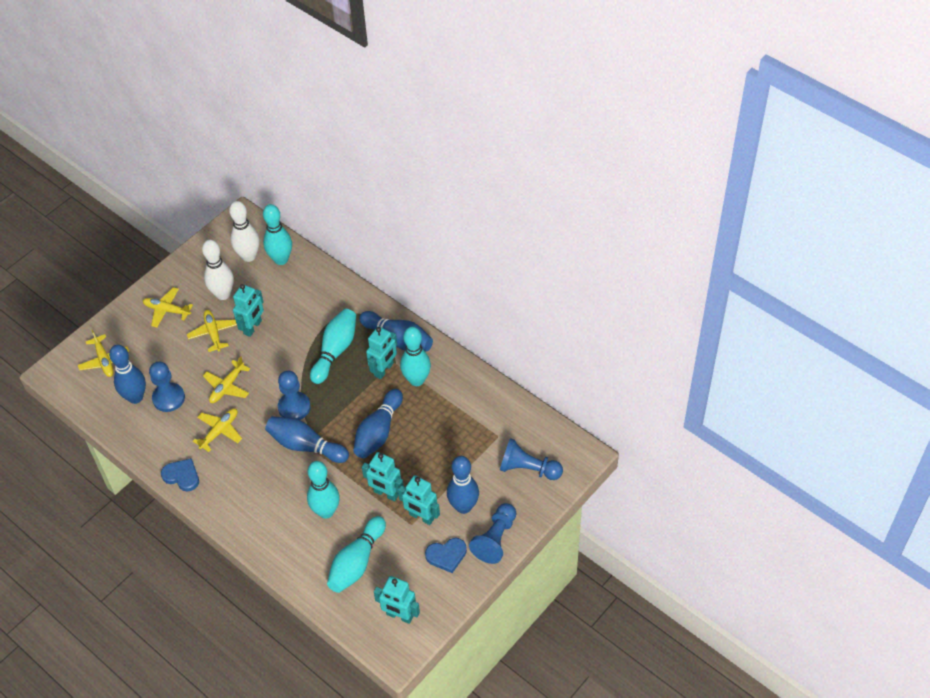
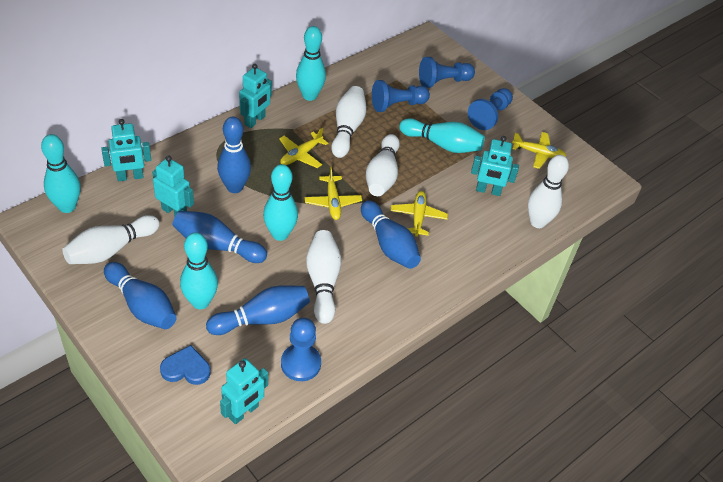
blue heart: 2 -> 1
white bowling pin: 2 -> 5
yellow plane: 5 -> 4

